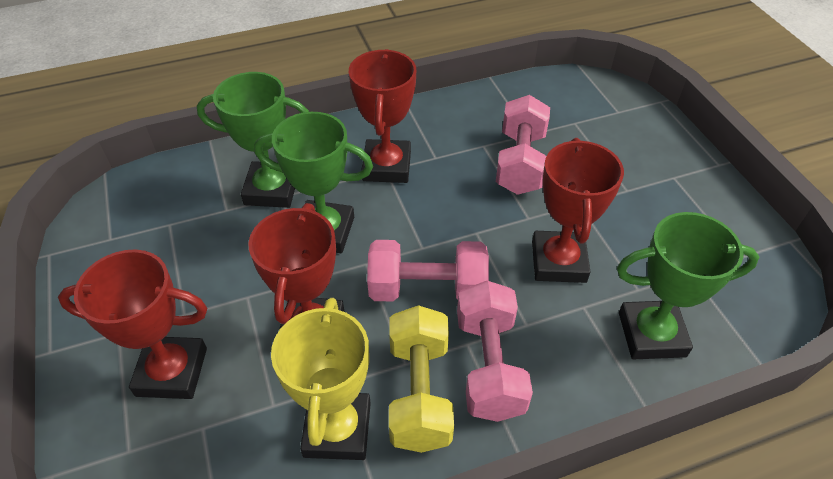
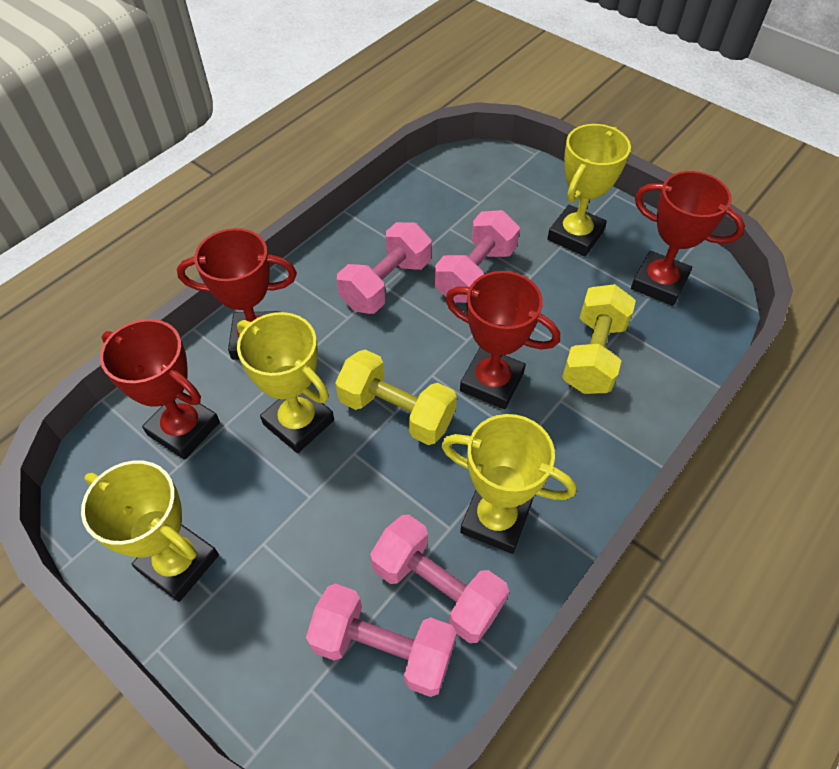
green trophy: 3 -> 0
pink dumbbell: 3 -> 4
yellow dumbbell: 1 -> 2
yellow trophy: 1 -> 4

